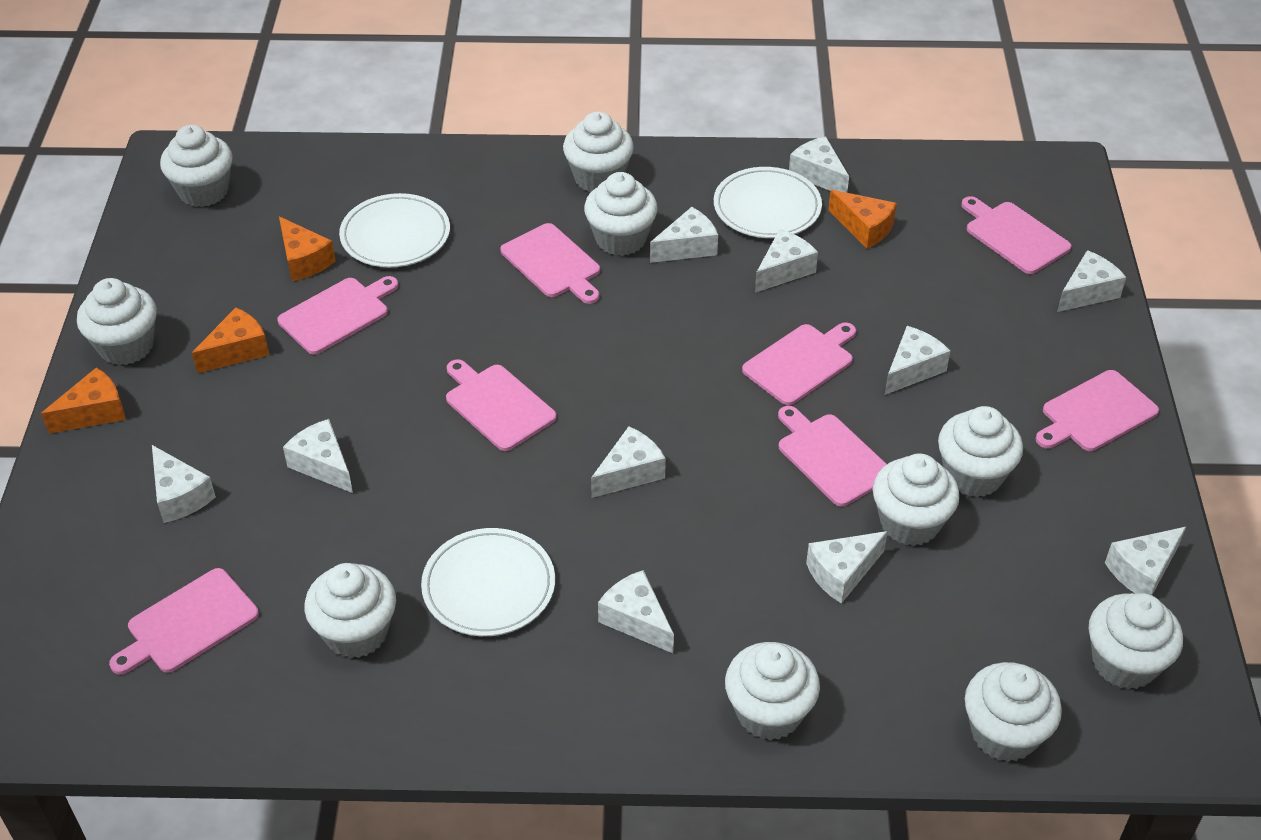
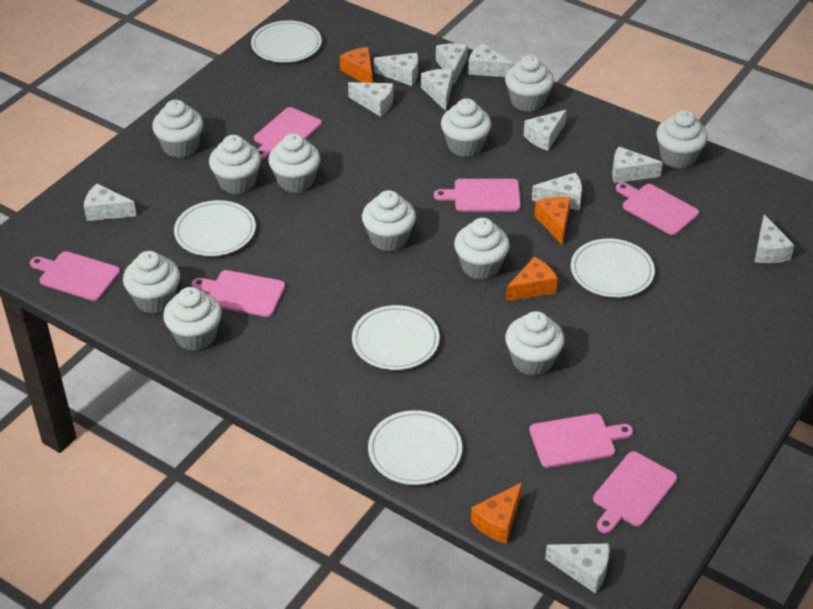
pink cutting board: 8 -> 7
white cupcake: 10 -> 11
white plate: 3 -> 5

